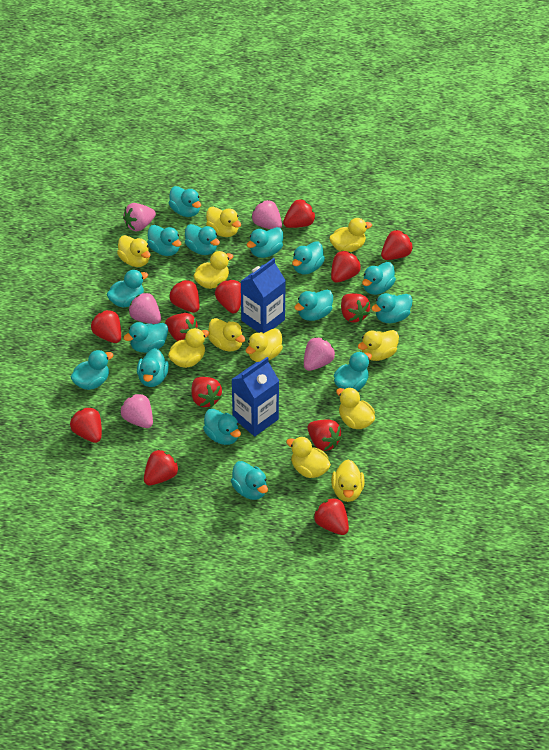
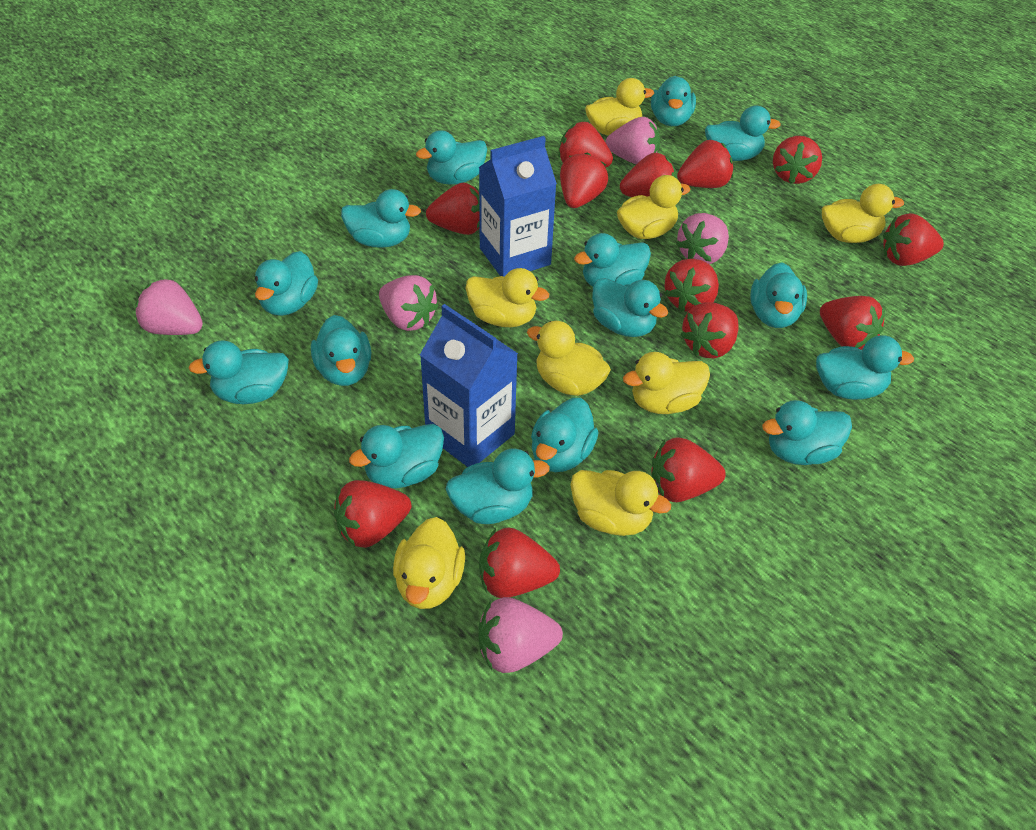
yellow duck: 11 -> 8

